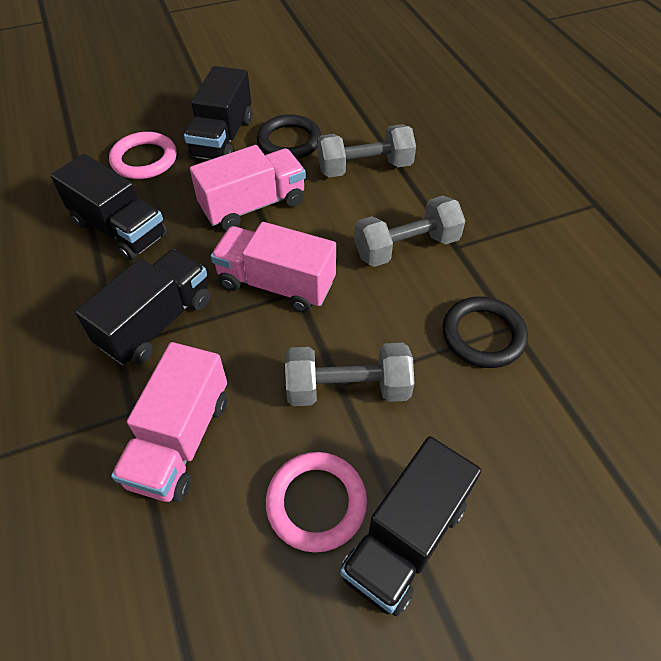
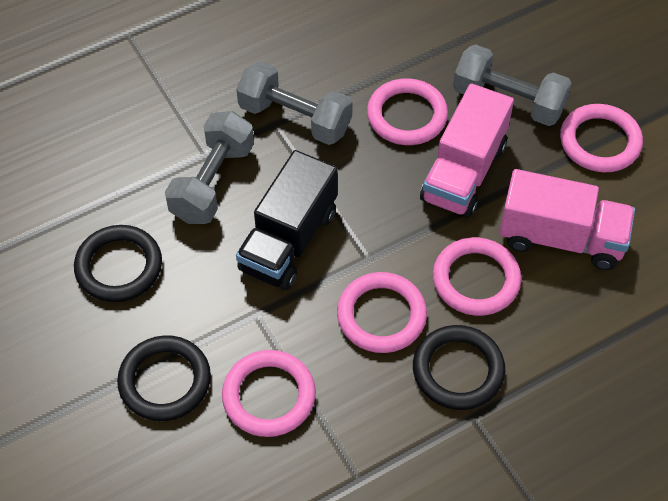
black ring: 2 -> 3
black truck: 4 -> 1
pink ring: 2 -> 5
pink truck: 3 -> 2

